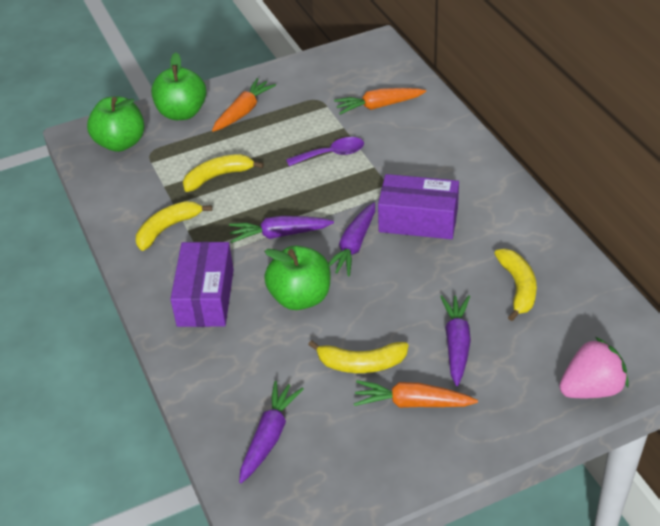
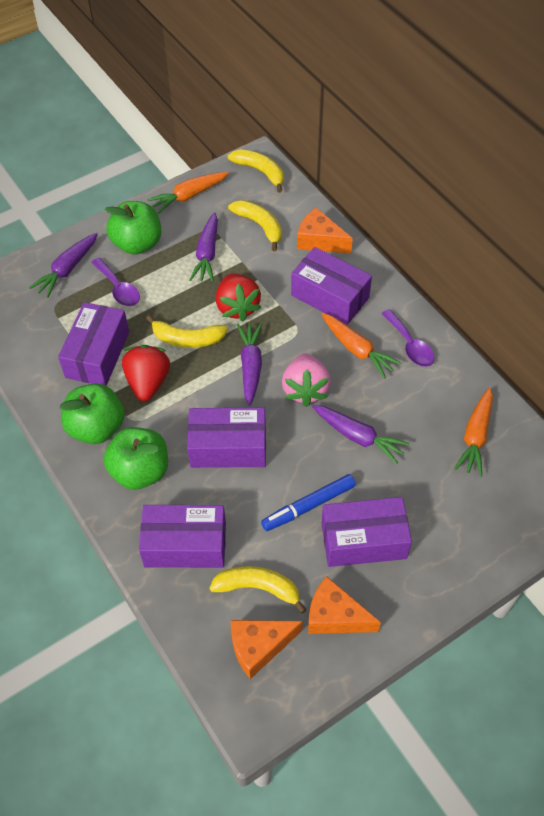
blue marker: 0 -> 1
orange cheese: 0 -> 3
purple box: 2 -> 5
purple spoon: 1 -> 2
red strawberry: 0 -> 2

